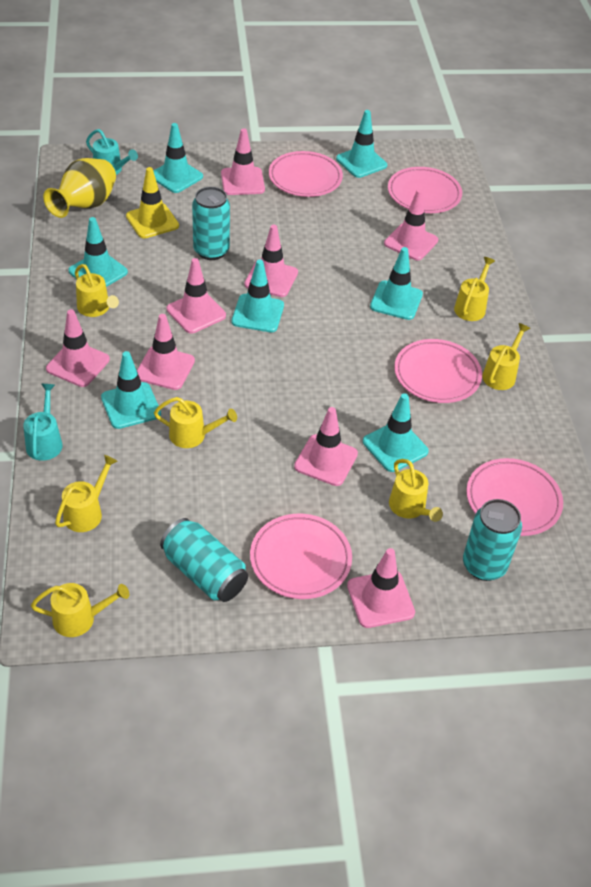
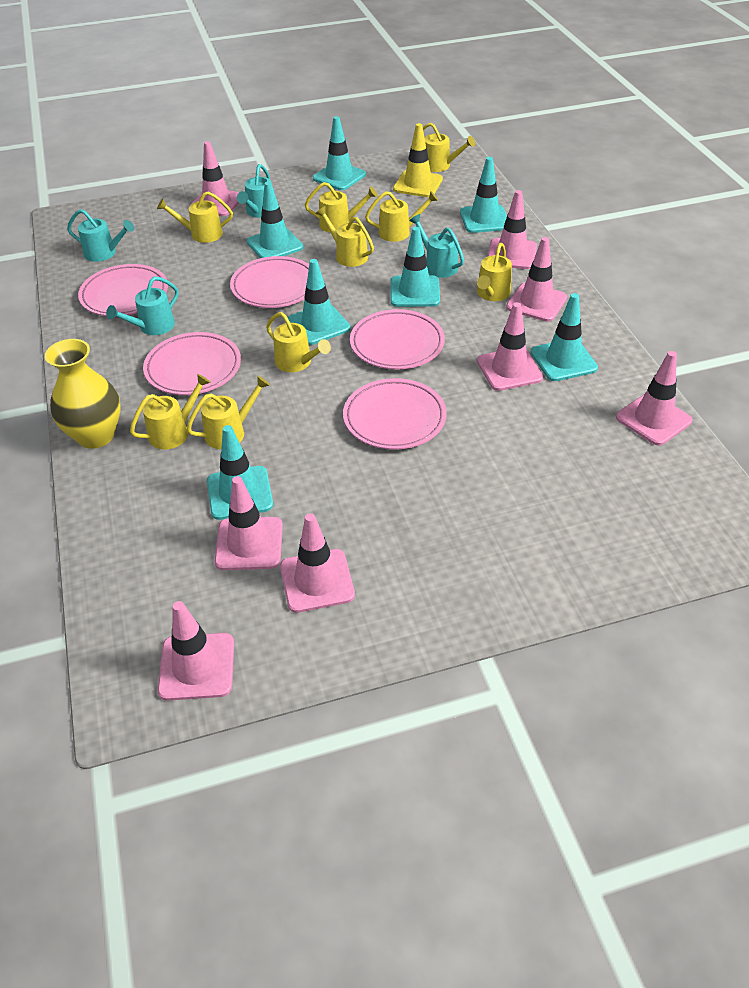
turquoise can: 3 -> 0
turquoise watering can: 2 -> 4
yellow watering can: 7 -> 9

